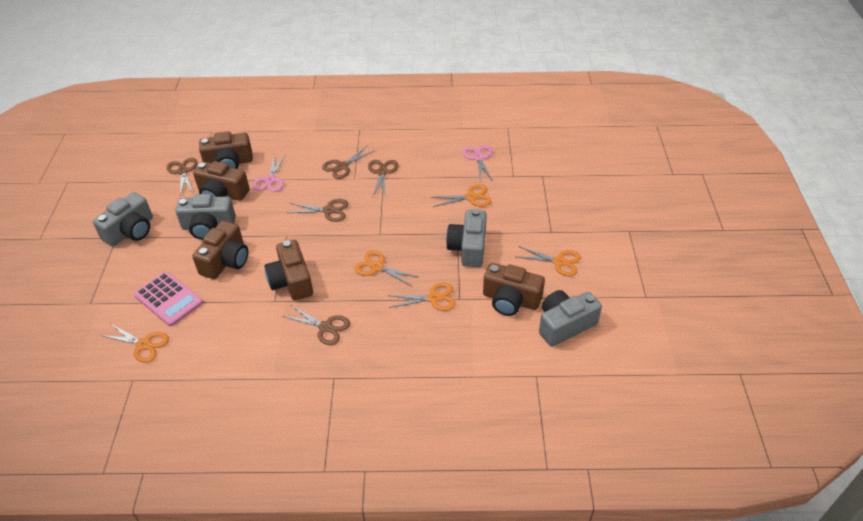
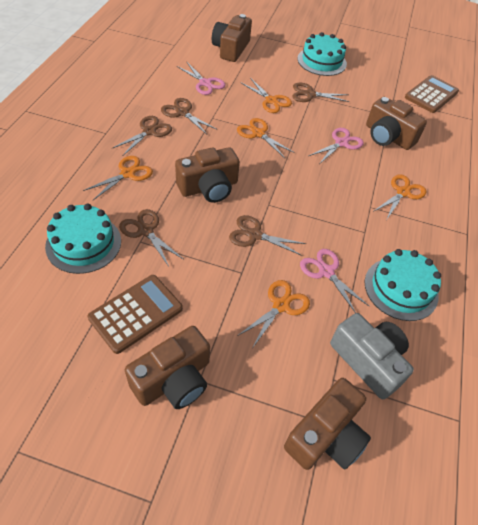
brown calculator: 0 -> 2
grey camera: 4 -> 1
pink calculator: 1 -> 0
pink scissors: 2 -> 3
turquoise cake: 0 -> 3

